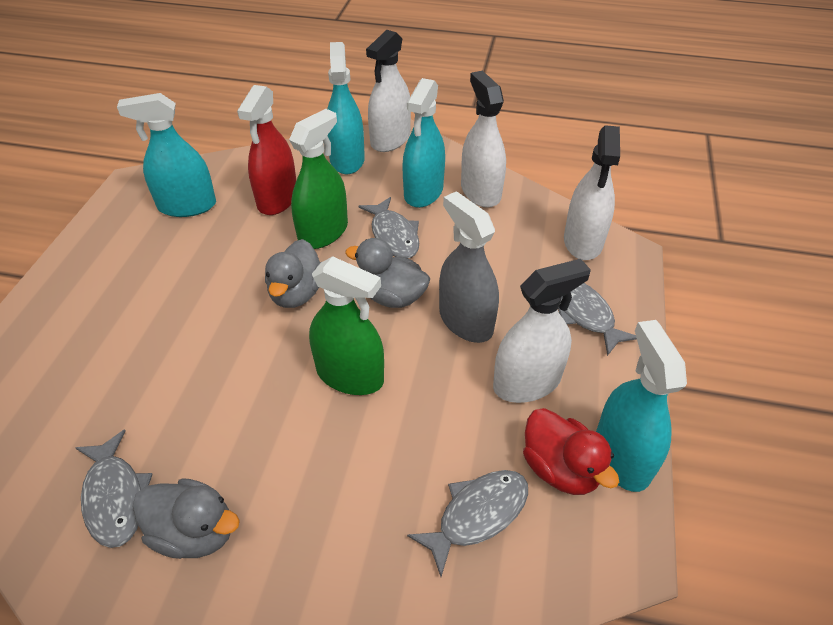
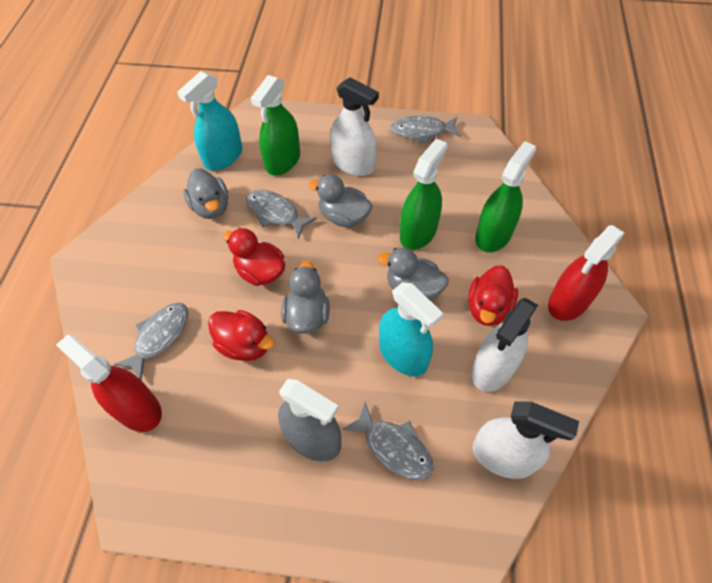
green spray bottle: 2 -> 3
grey duck: 3 -> 4
red duck: 1 -> 3
red spray bottle: 1 -> 2
turquoise spray bottle: 4 -> 2
white spray bottle: 4 -> 3

